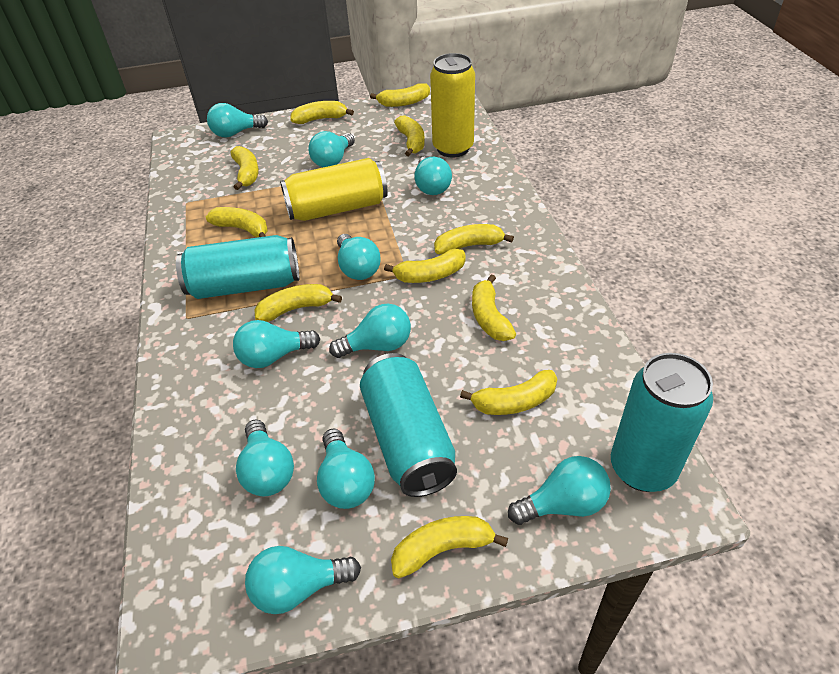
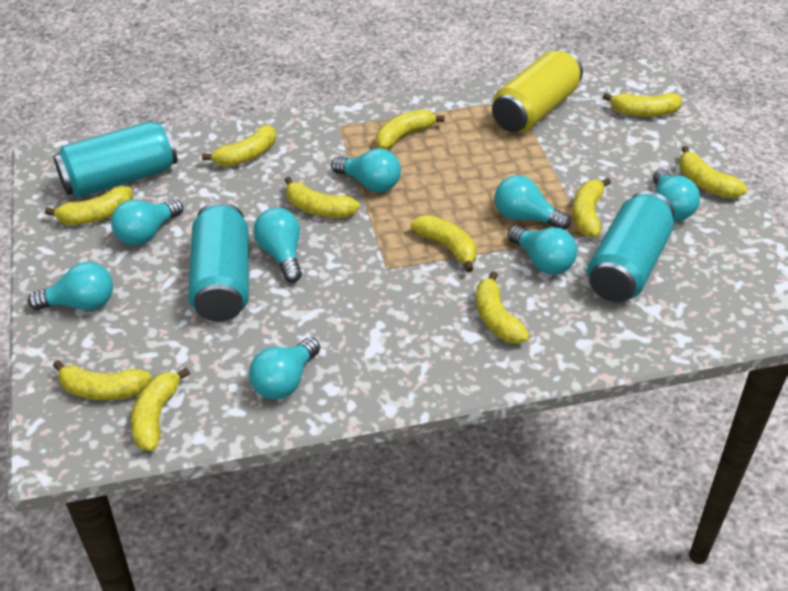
turquoise light bulb: 10 -> 8
yellow can: 2 -> 1

